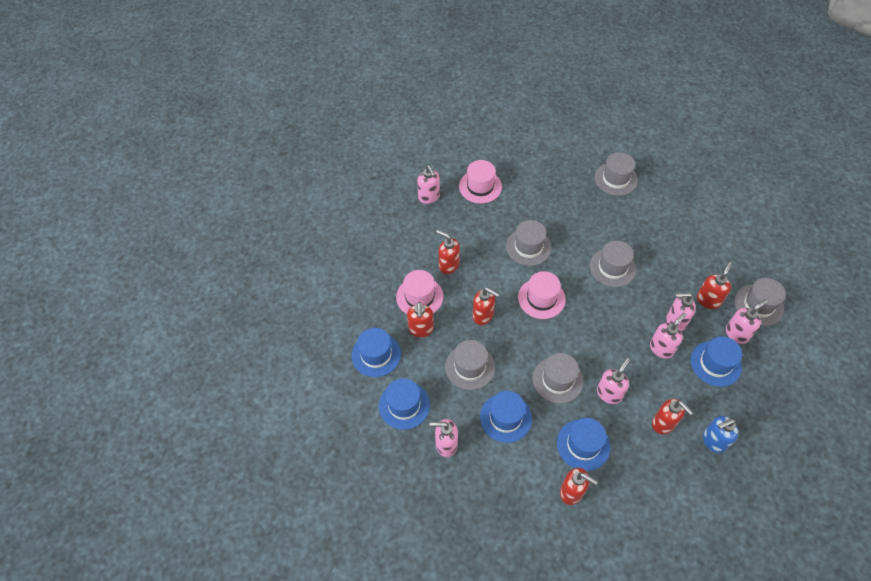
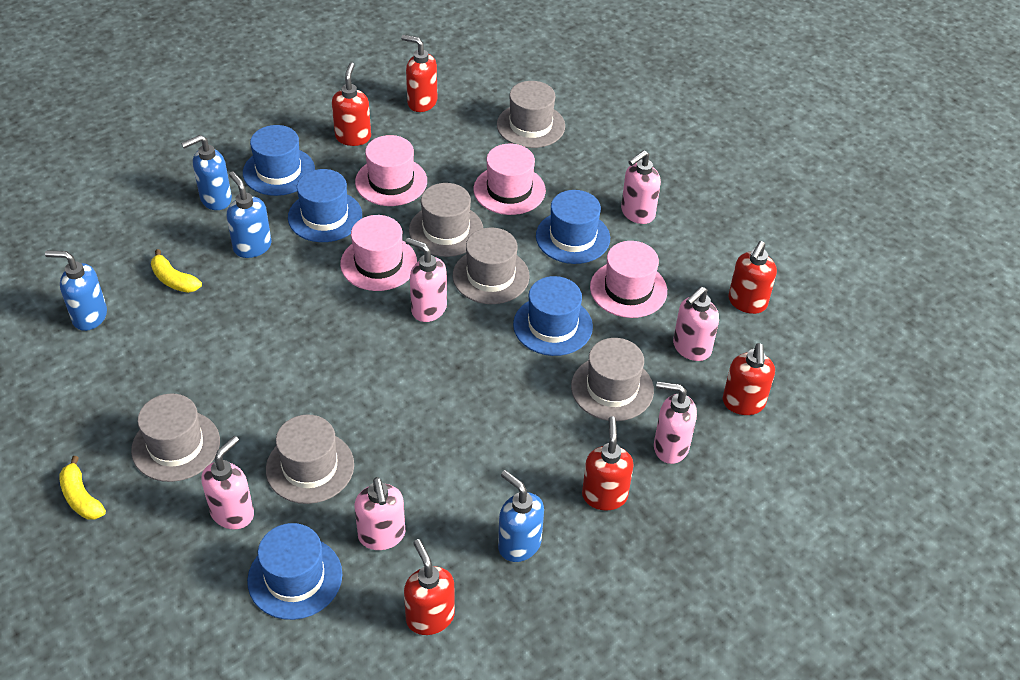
blue soap dispenser: 1 -> 4
pink hat: 3 -> 4
yellow banana: 0 -> 2

